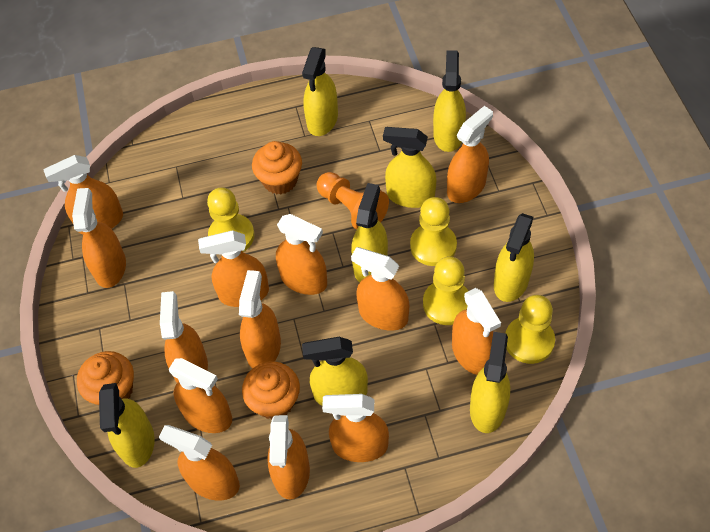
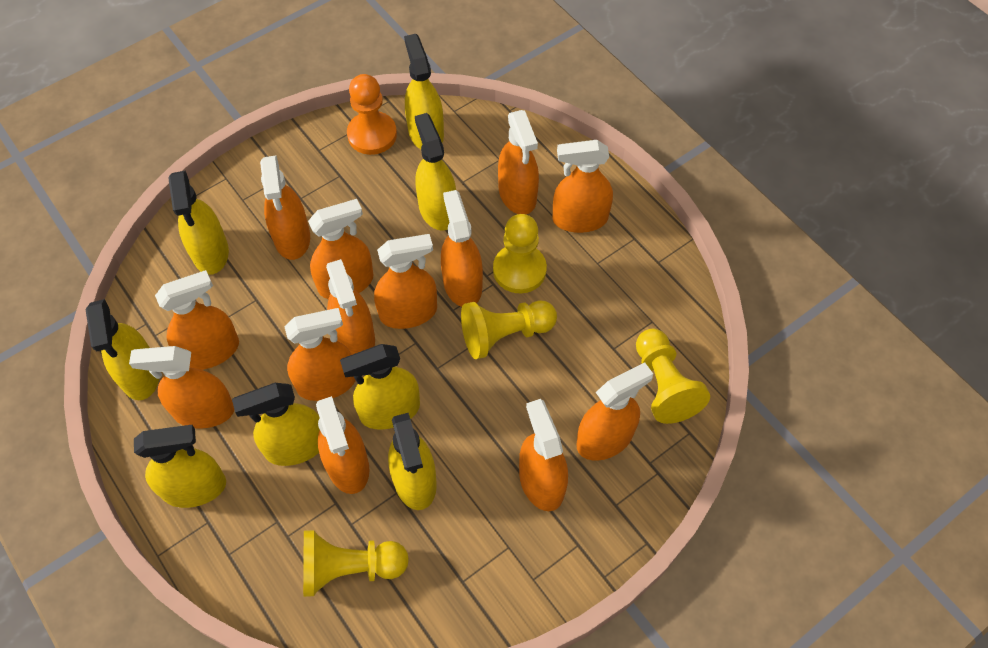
orange cupcake: 3 -> 0

